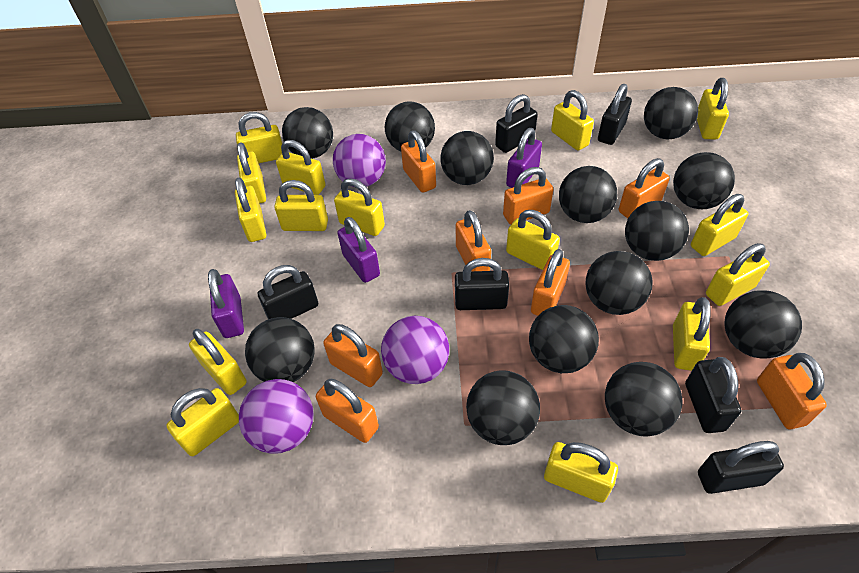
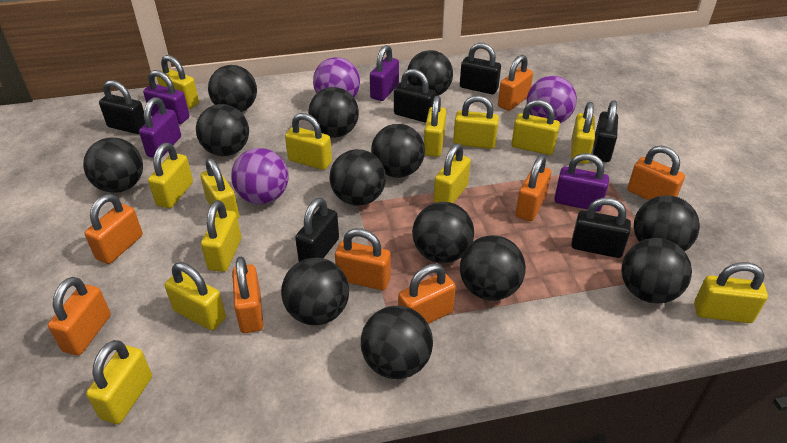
purple padlock: 3 -> 4
yellow padlock: 15 -> 13

